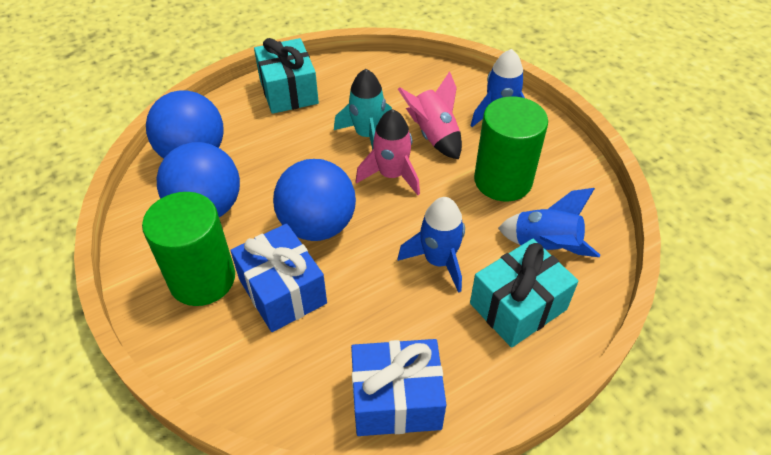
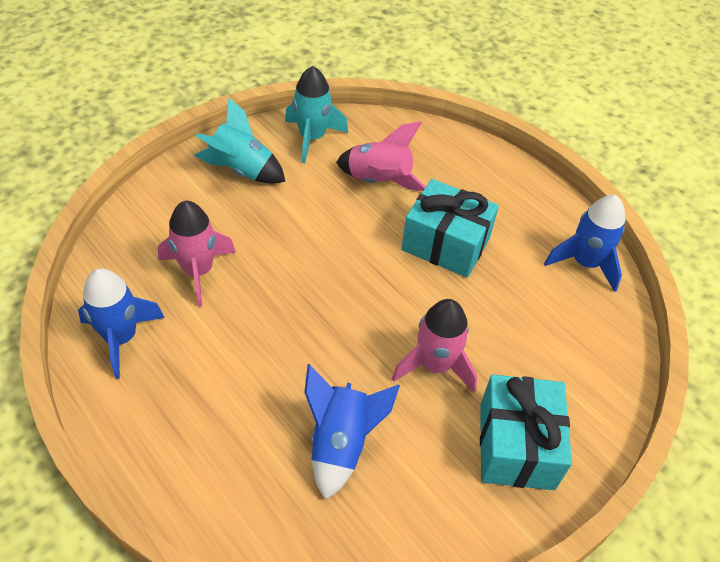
blue ball: 3 -> 0
blue gift: 2 -> 0
green cylinder: 2 -> 0
pink rocket: 2 -> 3
turquoise rocket: 1 -> 2

